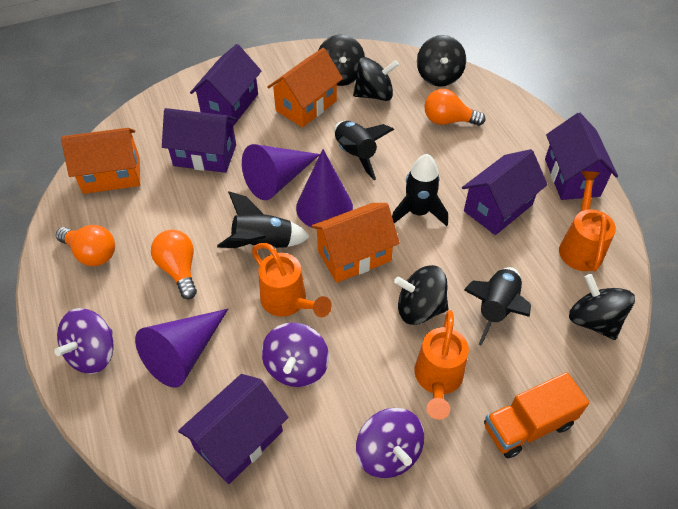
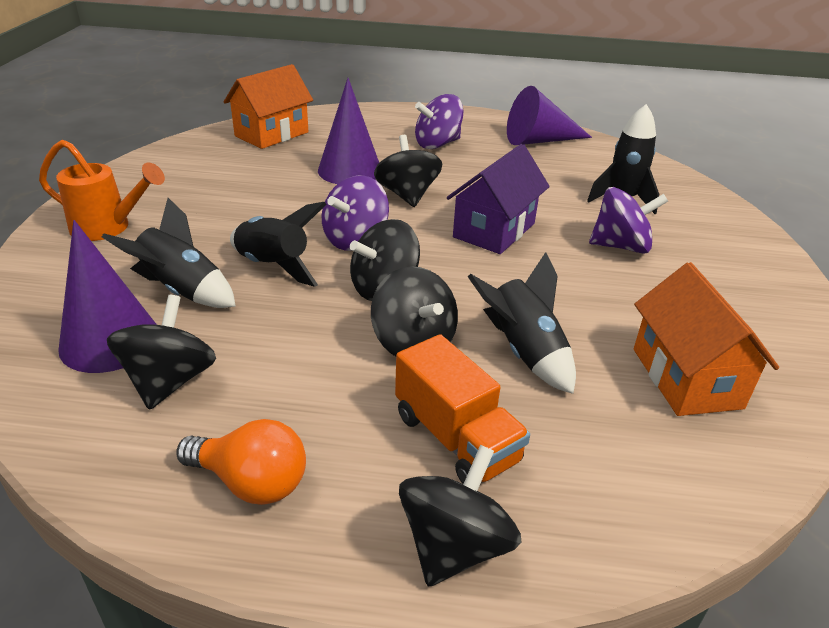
orange house: 3 -> 2
orange light bulb: 3 -> 1
orange watering can: 3 -> 1
purple house: 5 -> 1

